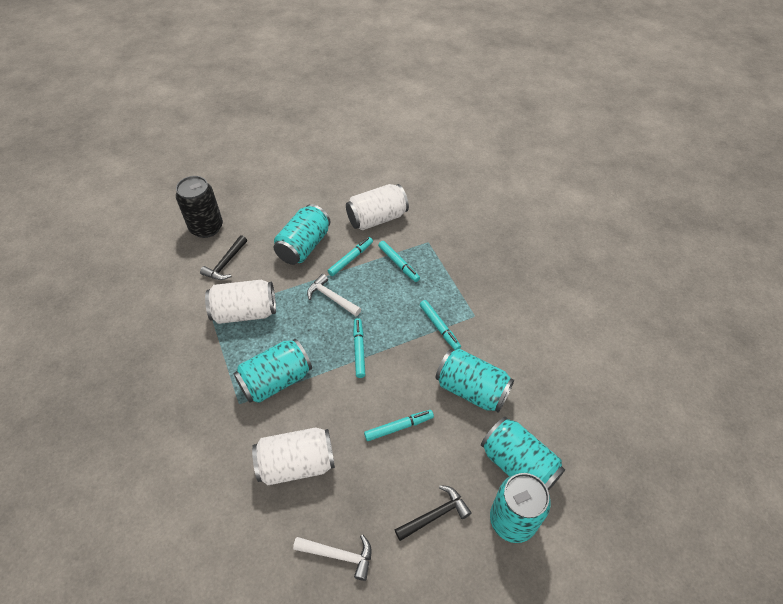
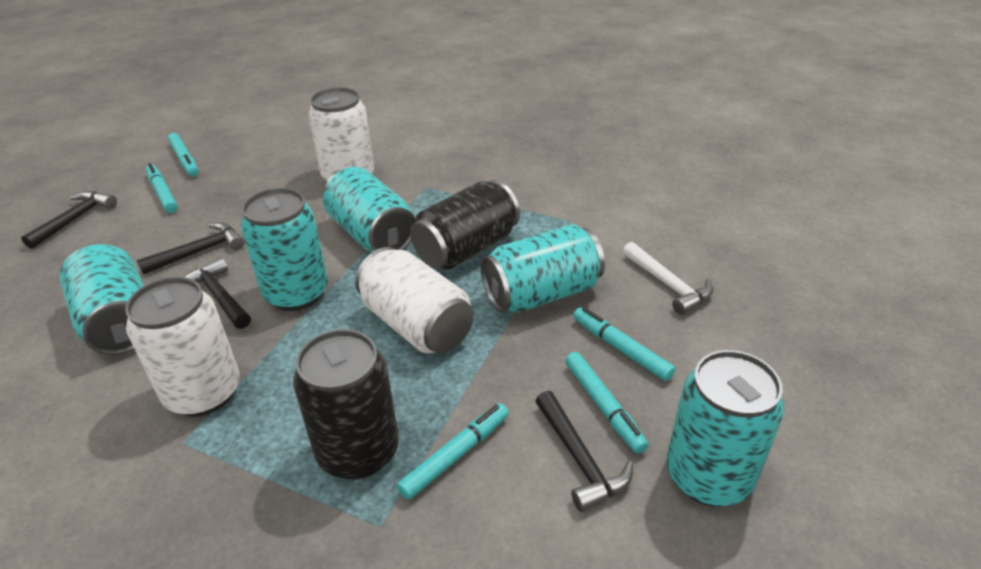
black can: 1 -> 2
black hammer: 2 -> 4
white hammer: 2 -> 1

